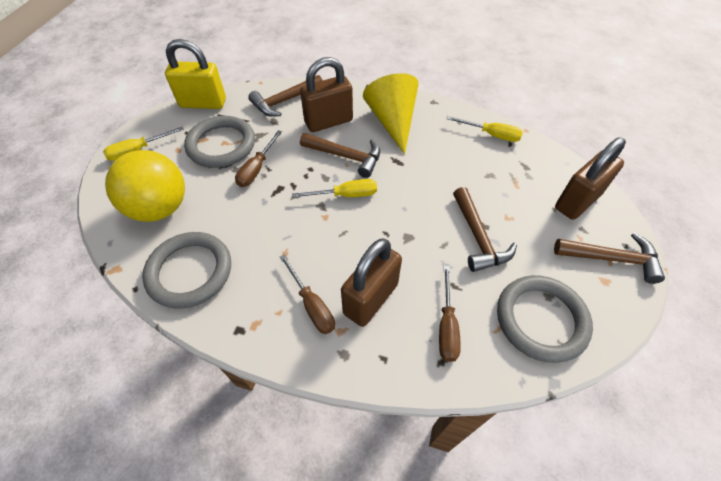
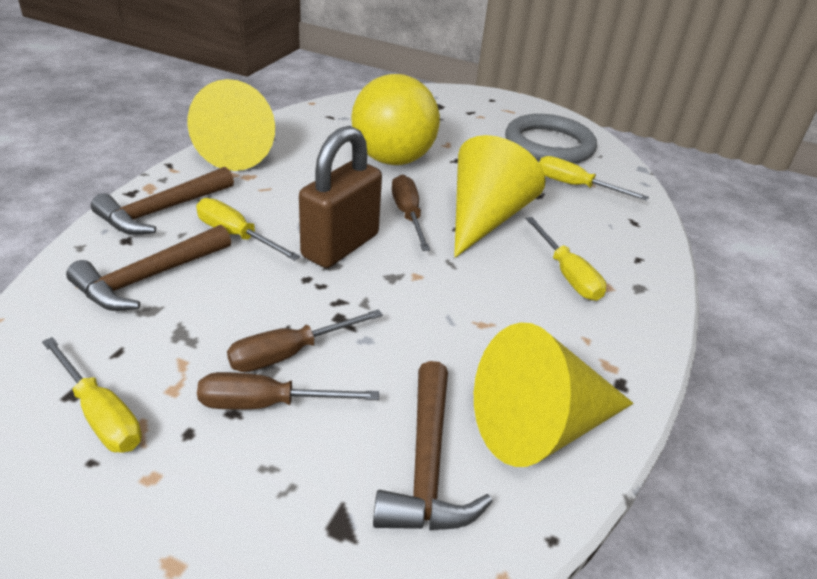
brown hammer: 4 -> 3
brown padlock: 3 -> 1
grey ring: 3 -> 1
yellow cone: 1 -> 3
yellow padlock: 1 -> 0
yellow screwdriver: 3 -> 4

